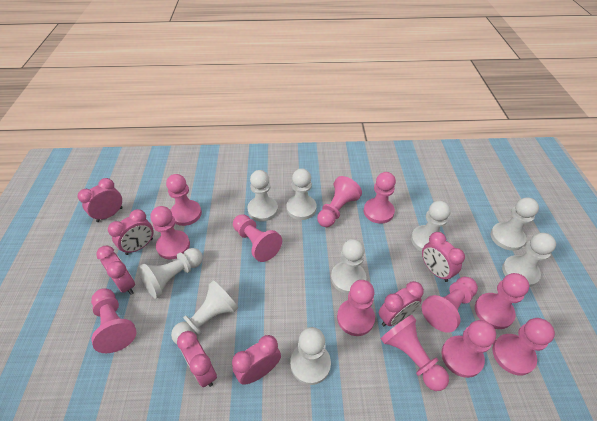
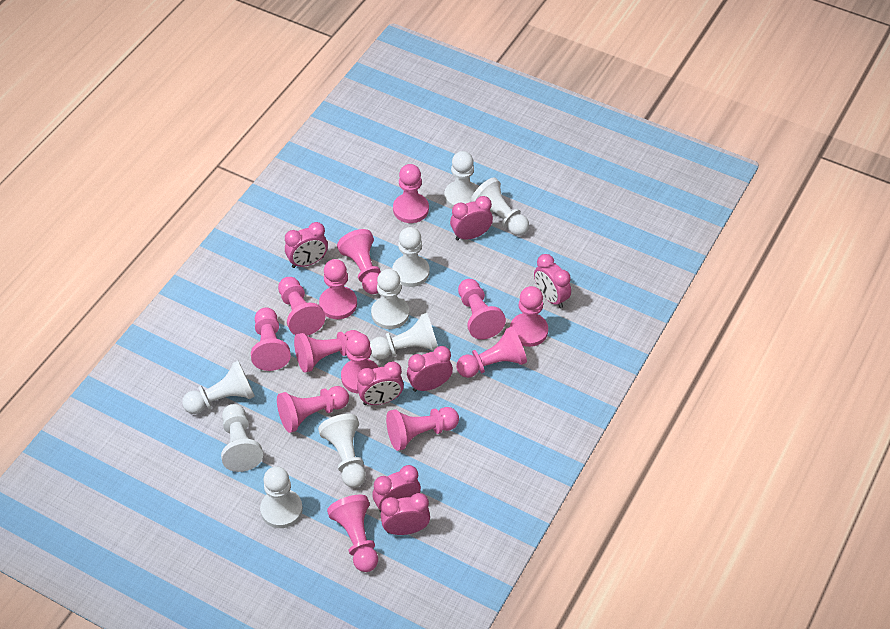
pink pawn: 12 -> 13

